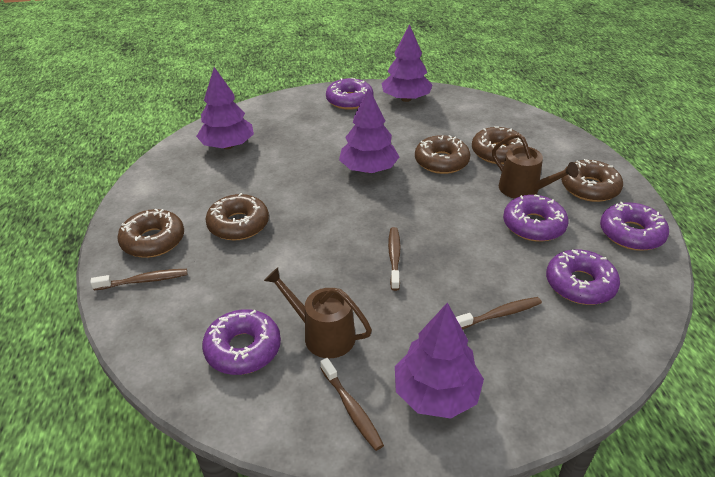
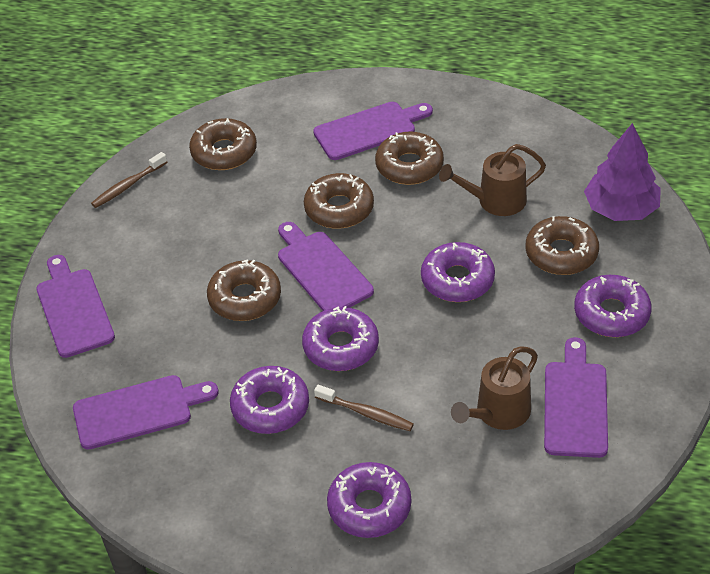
brown toothbrush: 4 -> 2
purple cutting board: 0 -> 5
purple tree: 4 -> 1

